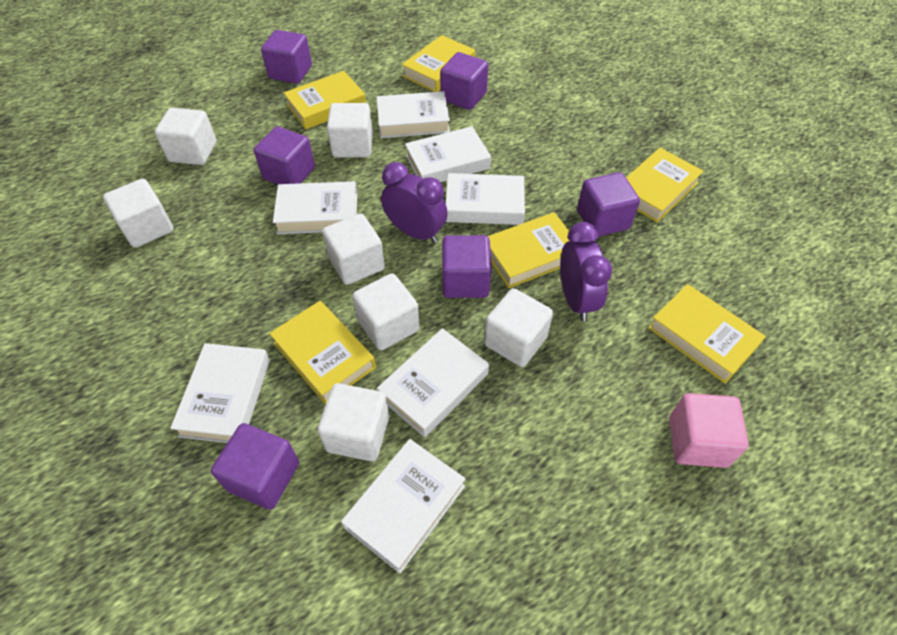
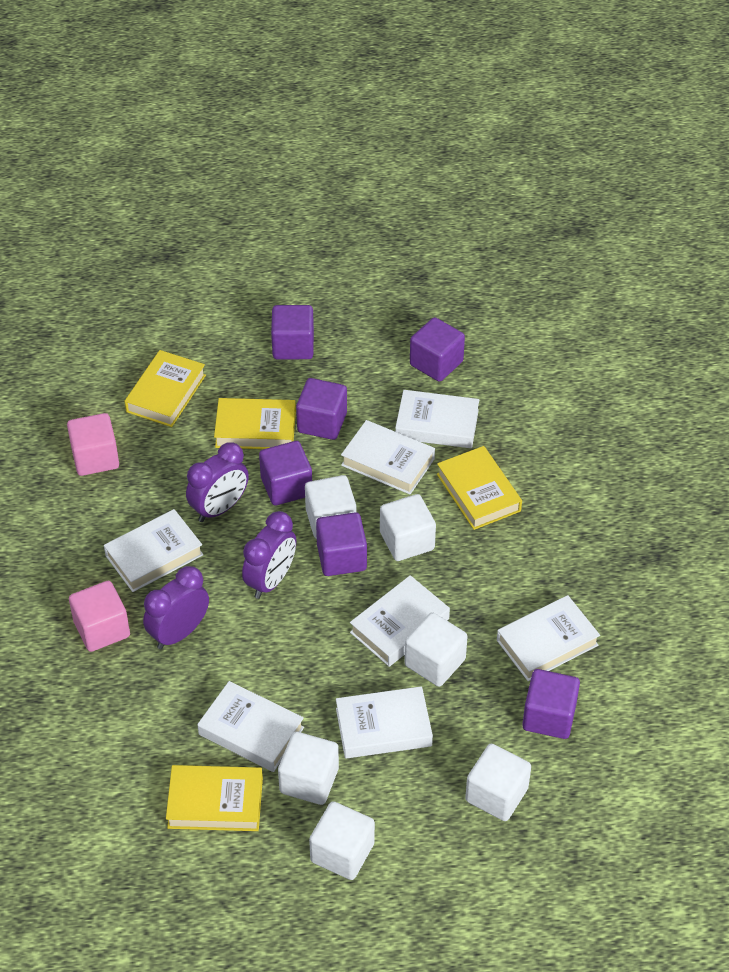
pink cube: 1 -> 2
purple clock: 2 -> 3
white cube: 7 -> 6
yellow book: 6 -> 4

